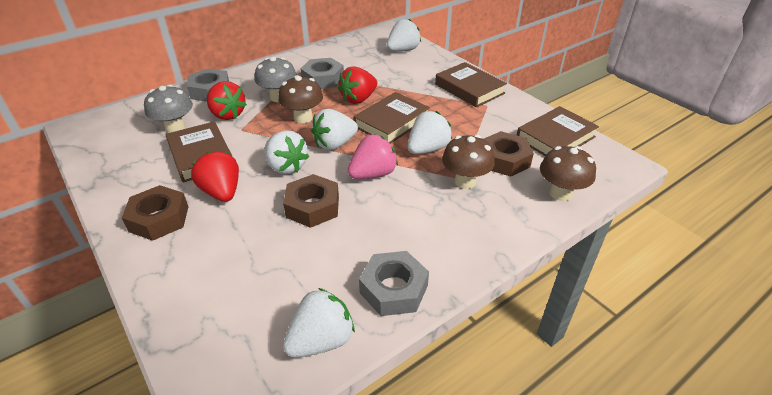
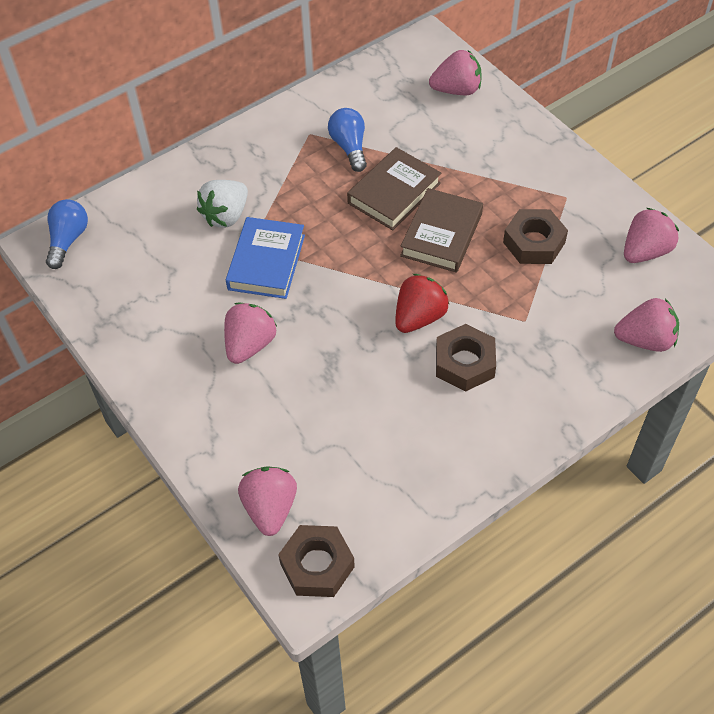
blue book: 0 -> 1
blue light bulb: 0 -> 2
brown book: 4 -> 2
brown mushroom: 3 -> 0
grey mushroom: 2 -> 0
grey nut: 3 -> 0
pink strawberry: 1 -> 5
red strawberry: 3 -> 1
white strawberry: 5 -> 1

